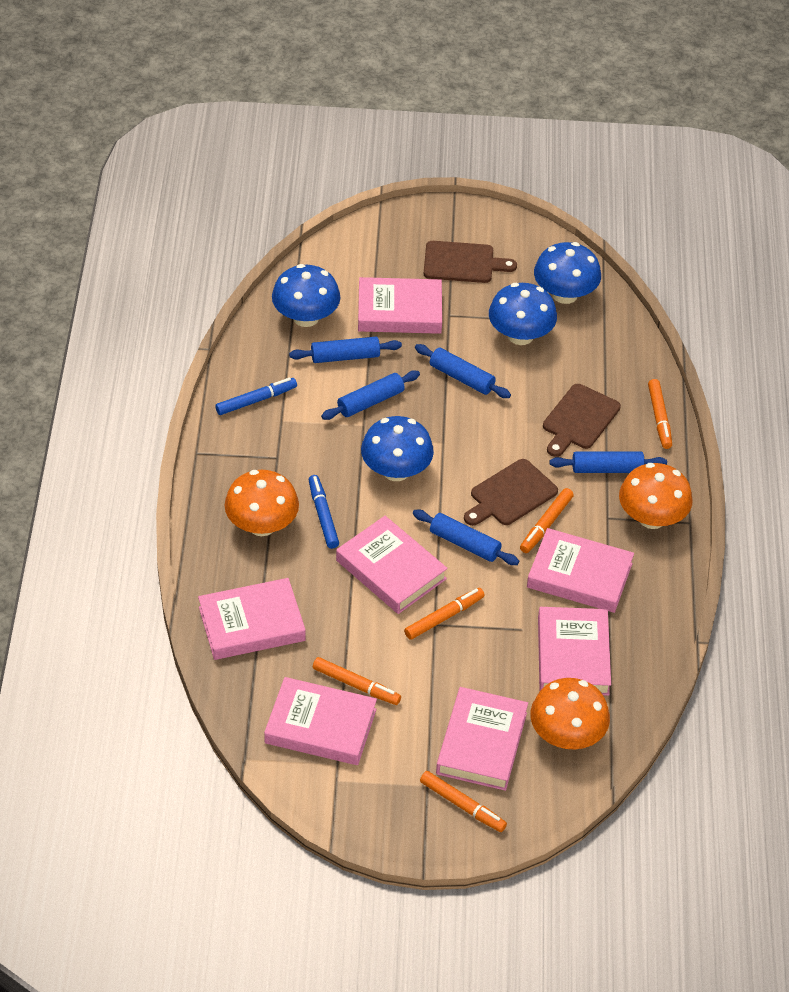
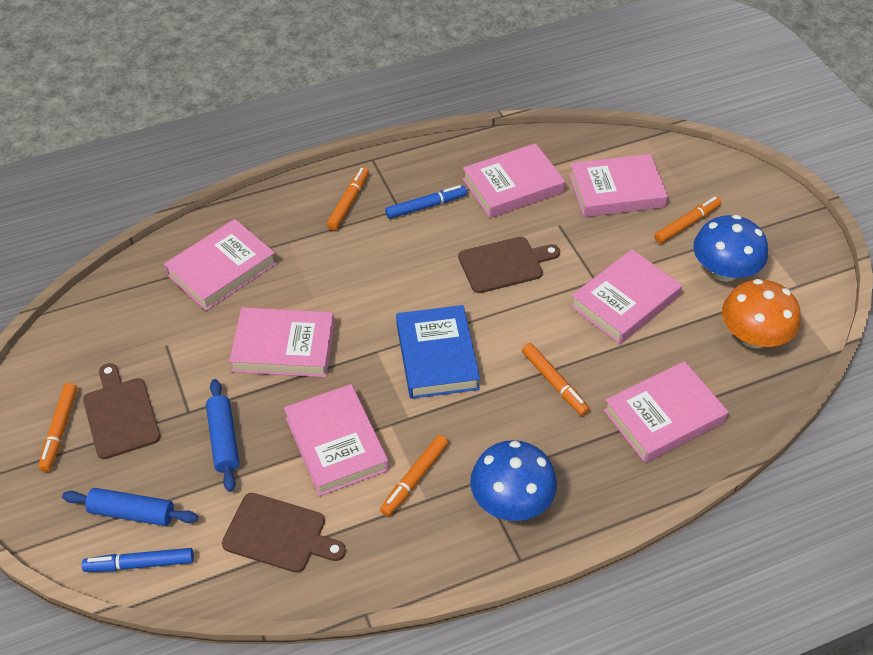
blue book: 0 -> 1
blue mushroom: 4 -> 2
blue rolling pin: 5 -> 2
orange mushroom: 3 -> 1

